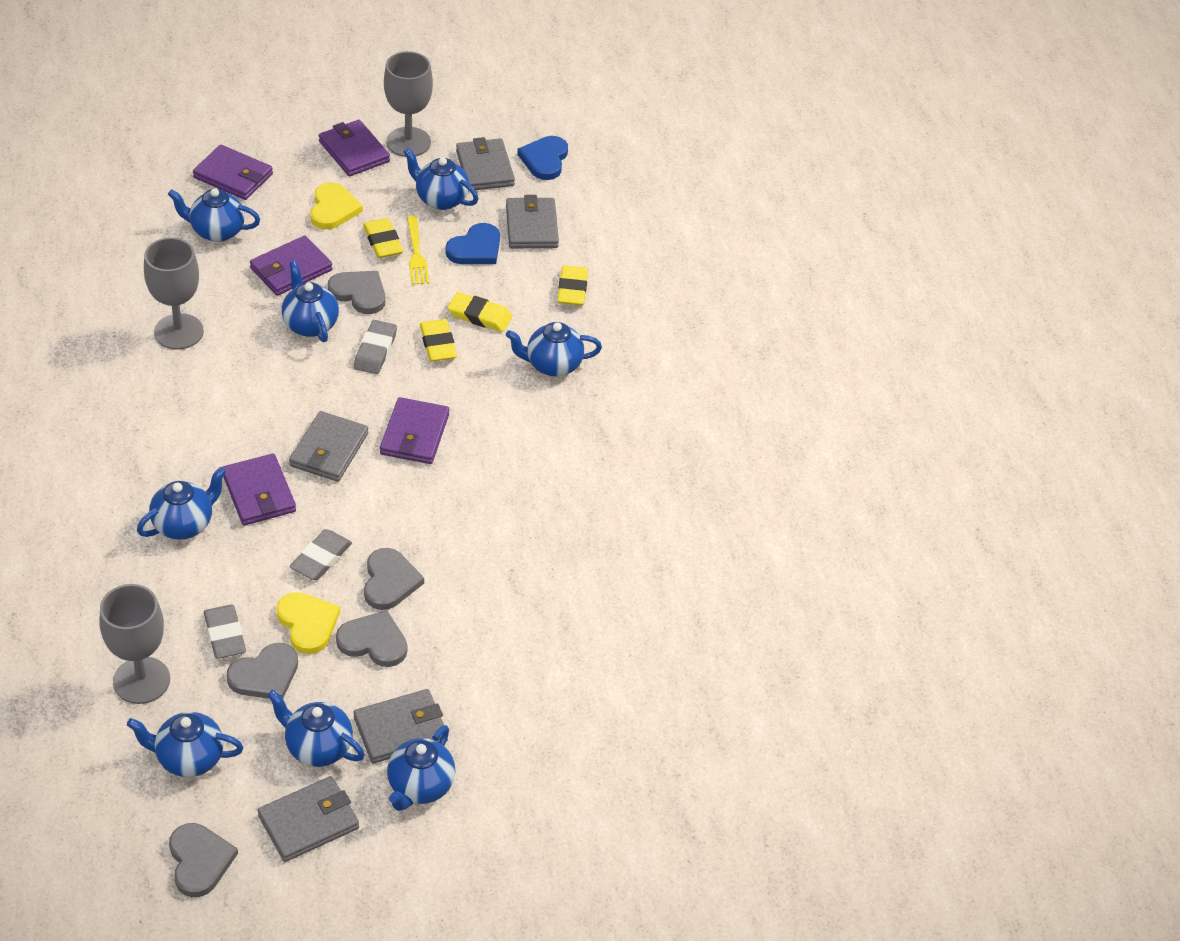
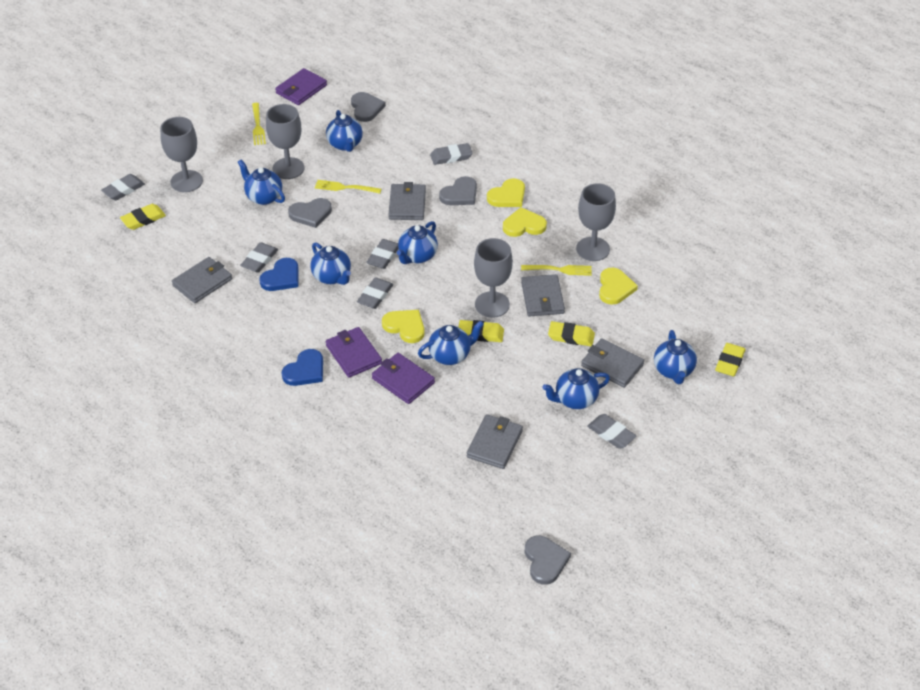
blue teapot: 8 -> 7
grey eraser: 3 -> 6
grey goblet: 3 -> 4
grey heart: 5 -> 4
purple wallet: 5 -> 3
yellow fork: 1 -> 3
yellow heart: 2 -> 4

